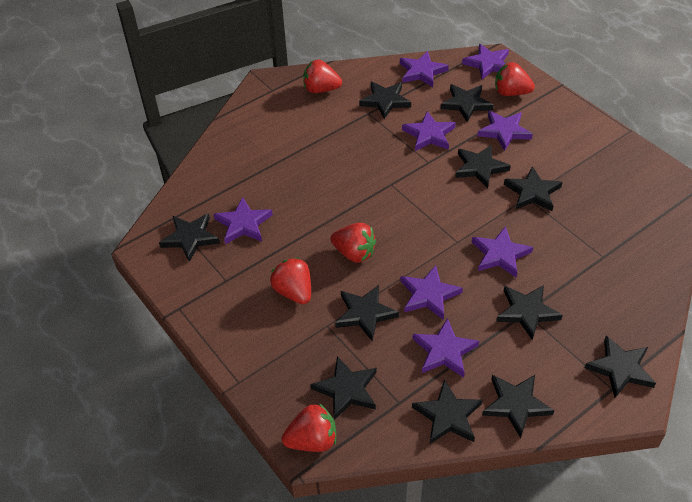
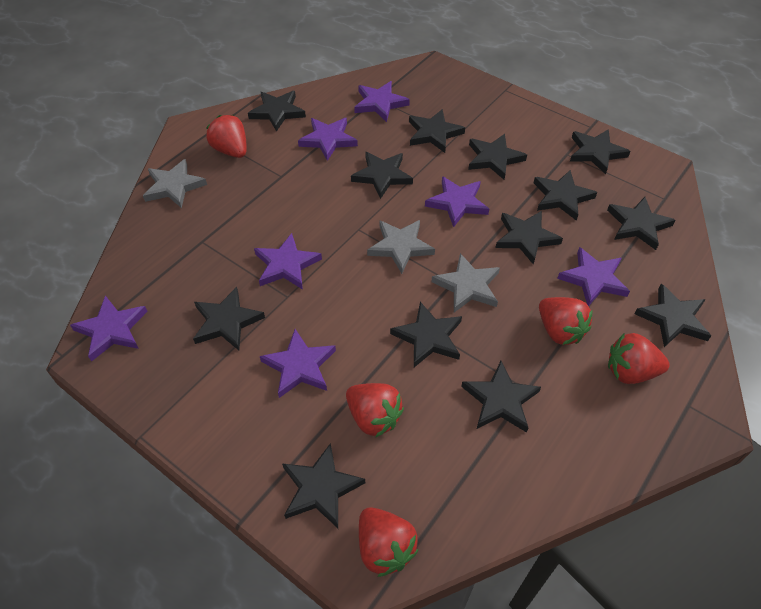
black star: 11 -> 13
grey star: 0 -> 3
purple star: 8 -> 7

